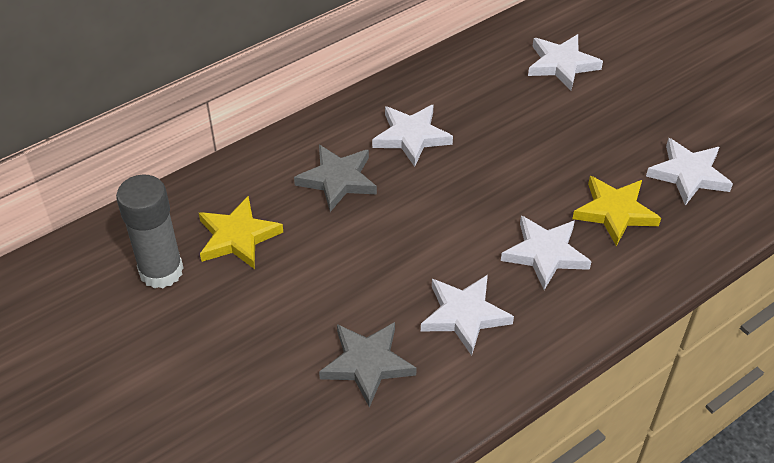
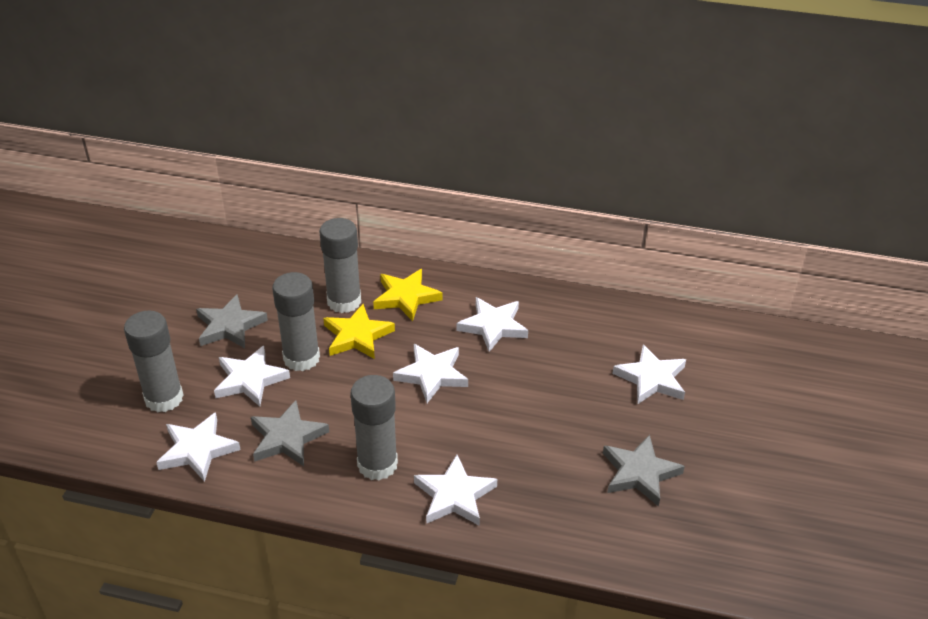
grey glue stick: 1 -> 4
grey star: 2 -> 3
white star: 5 -> 6

